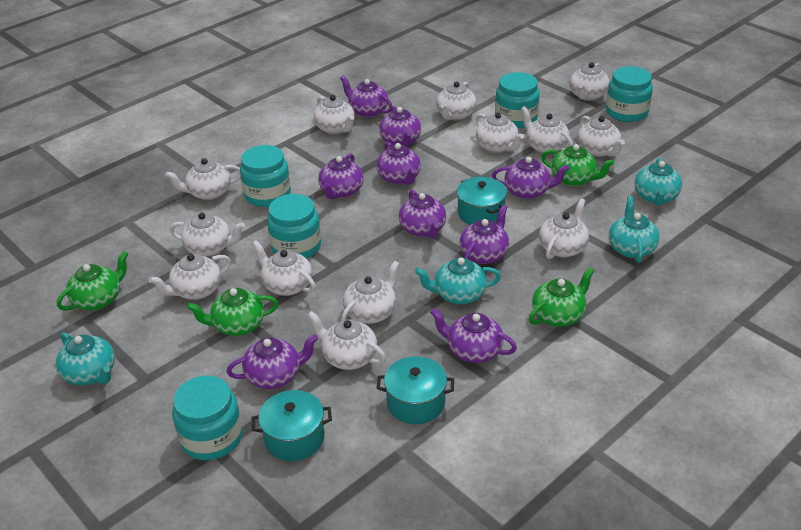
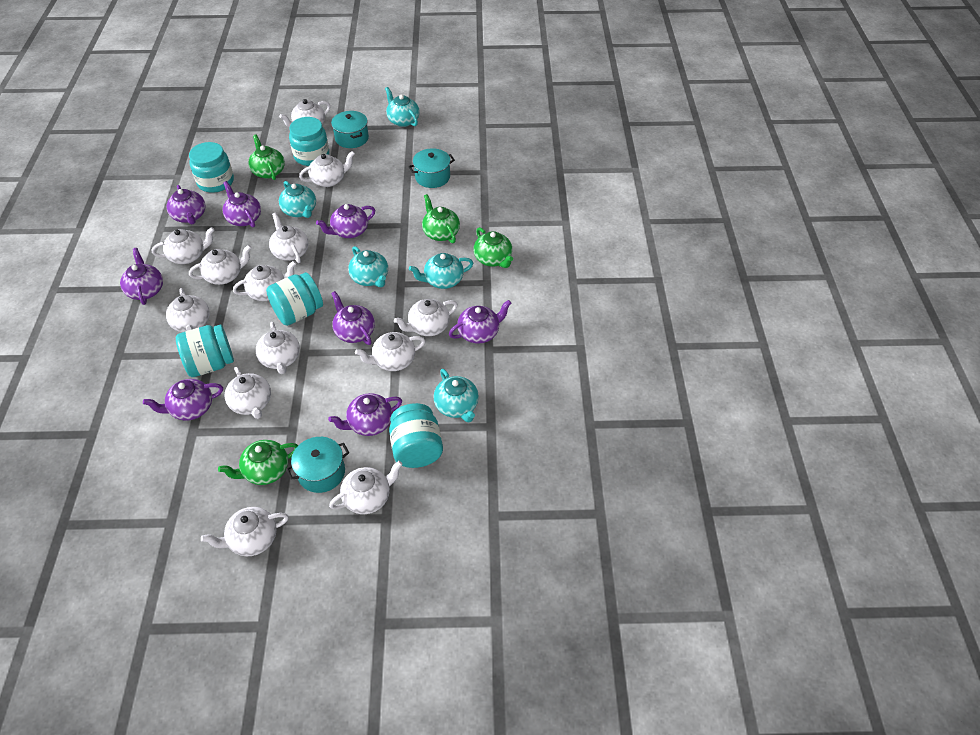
purple teapot: 9 -> 8
turquoise teapot: 4 -> 5

